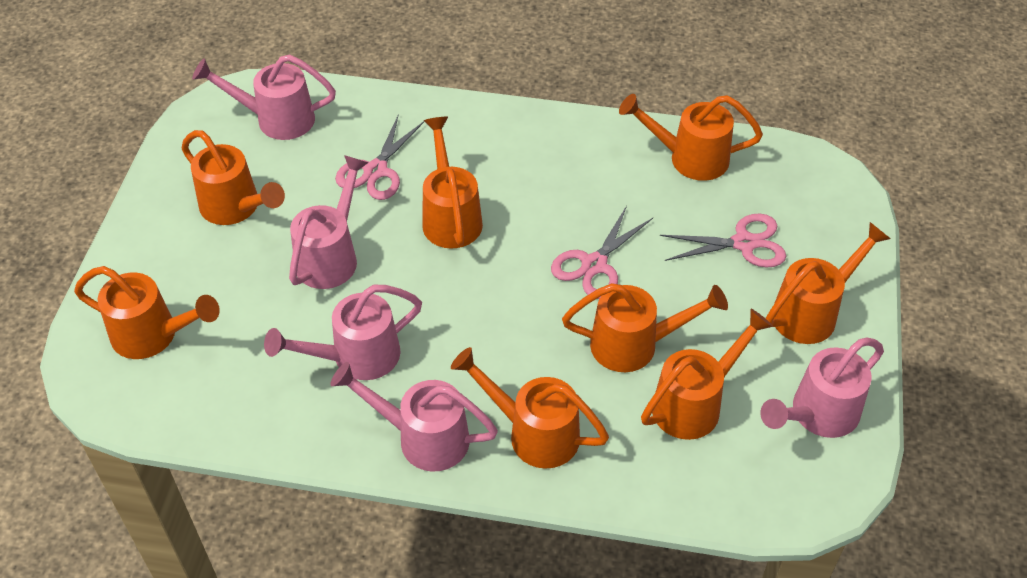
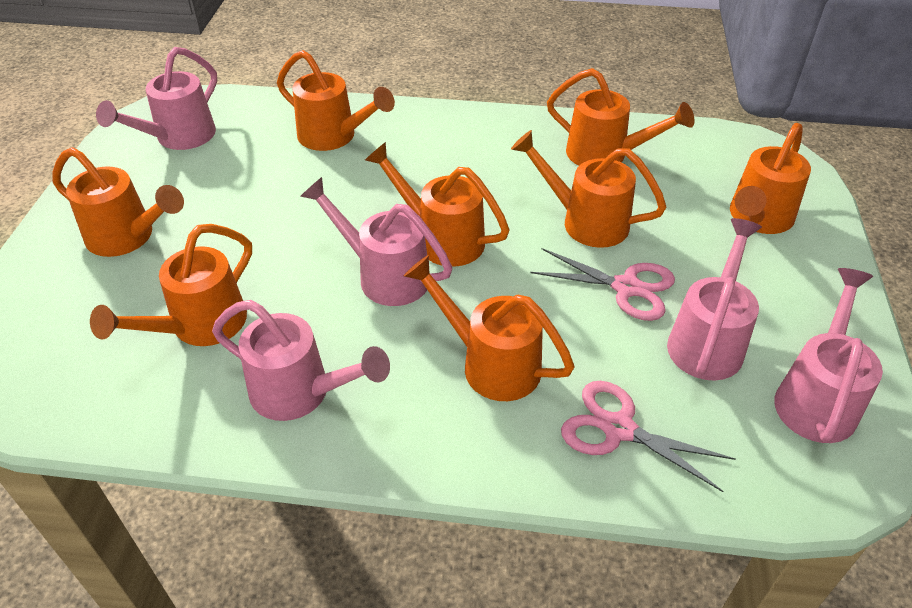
pink scissors: 3 -> 2

